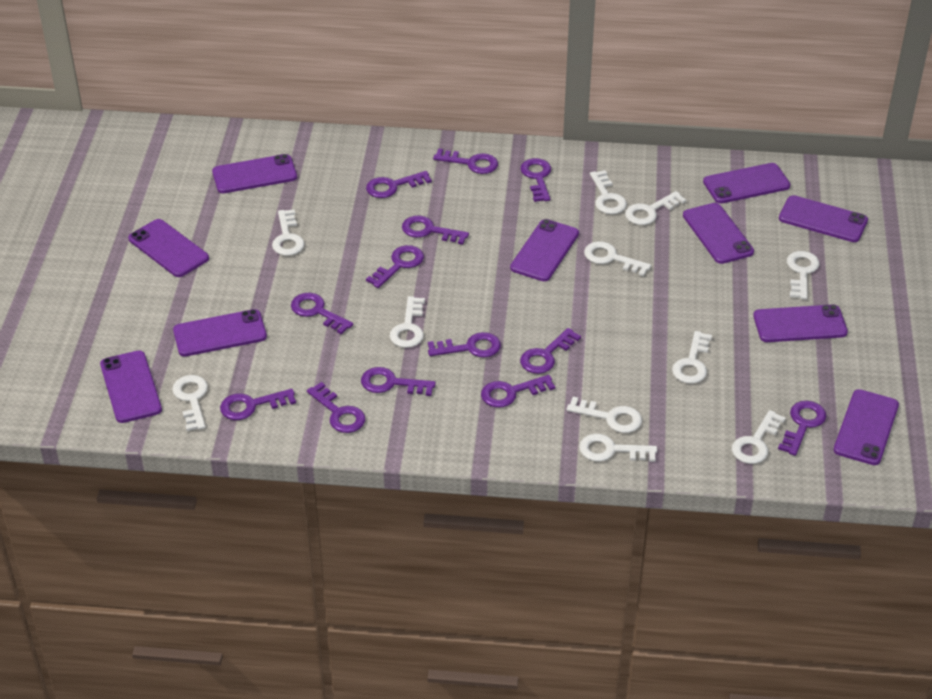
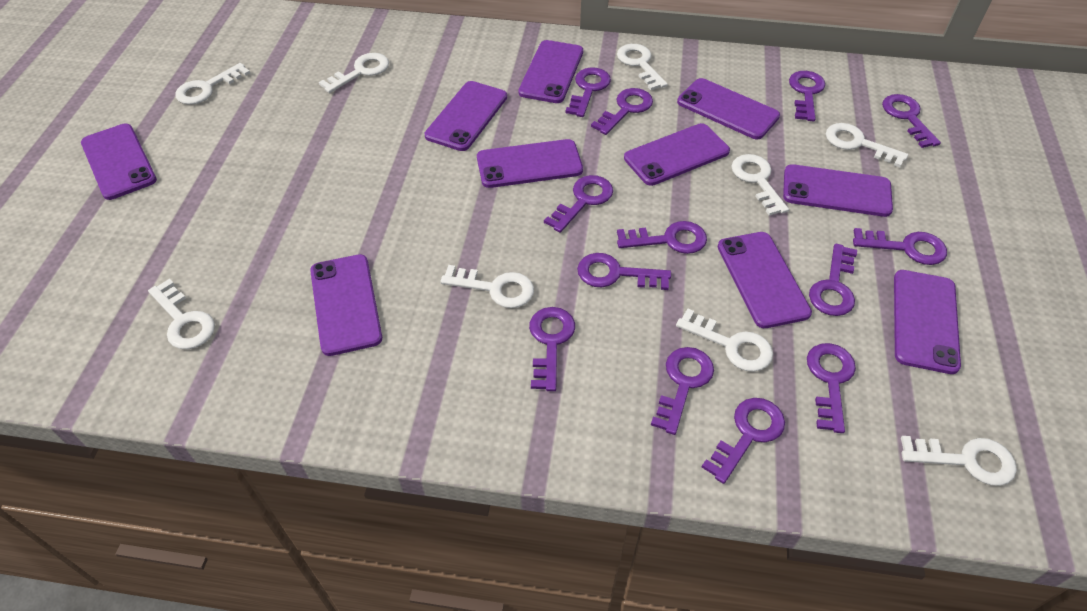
white key: 11 -> 9

